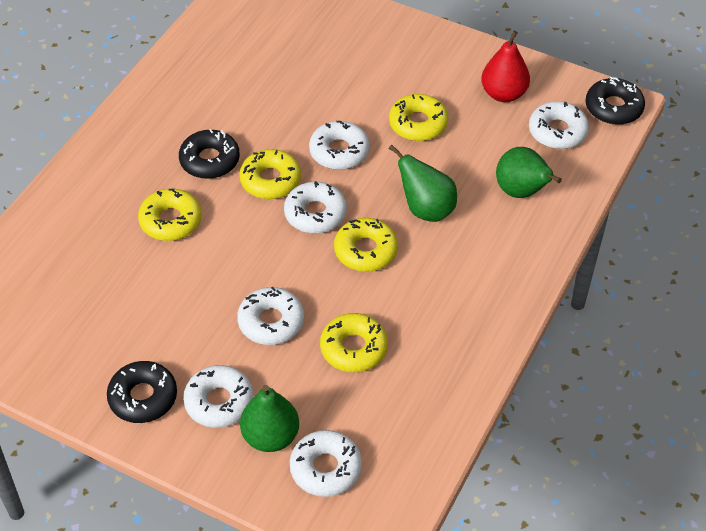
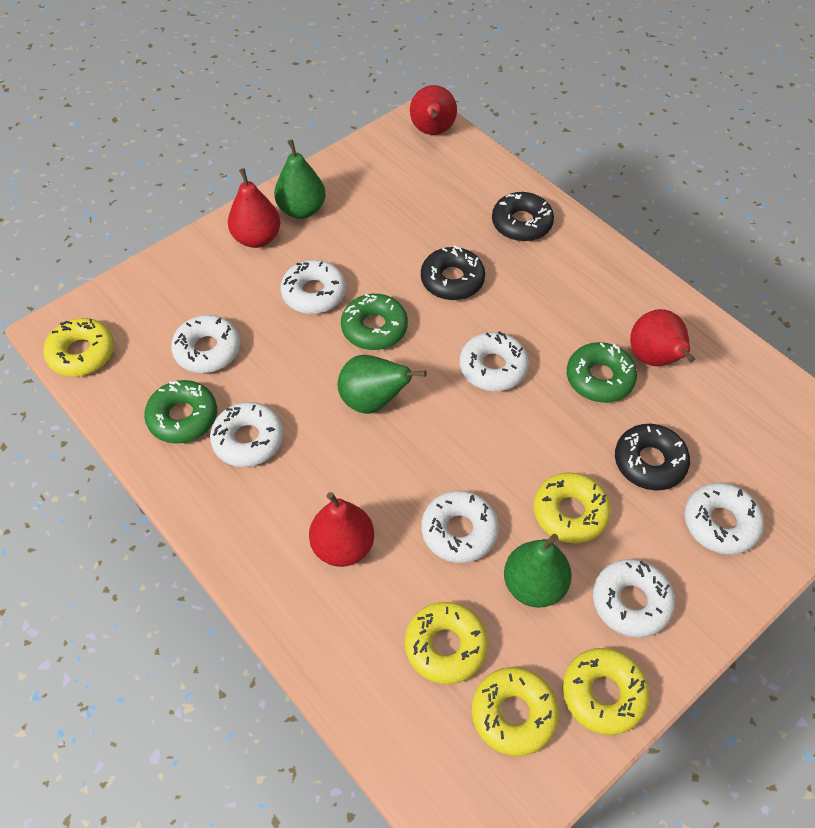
green donut: 0 -> 3
red pear: 1 -> 4
white donut: 6 -> 7

